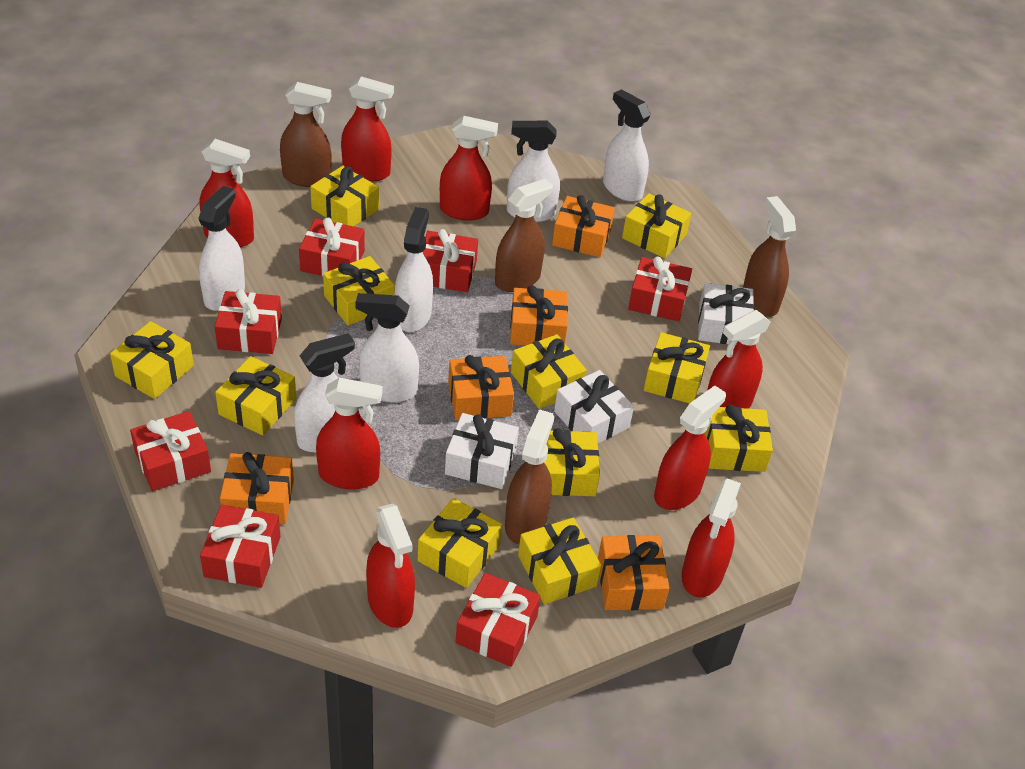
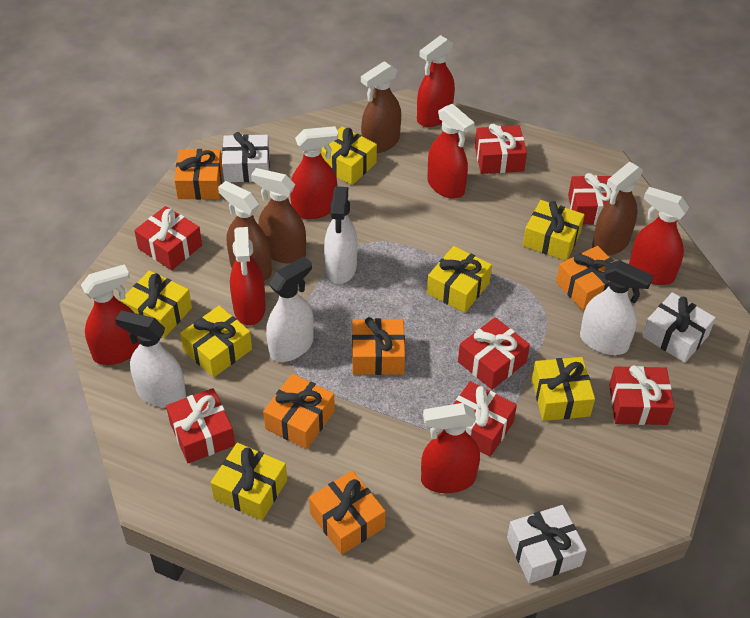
red spray bottle: 8 -> 7
white spray bottle: 6 -> 4
yellow gift: 11 -> 7

